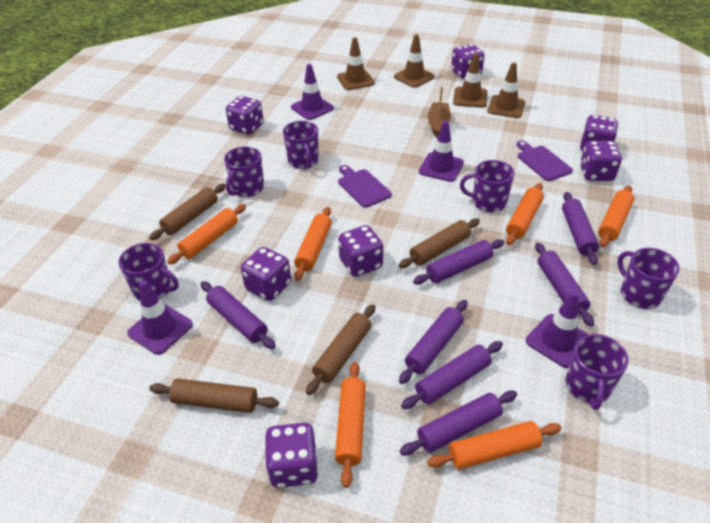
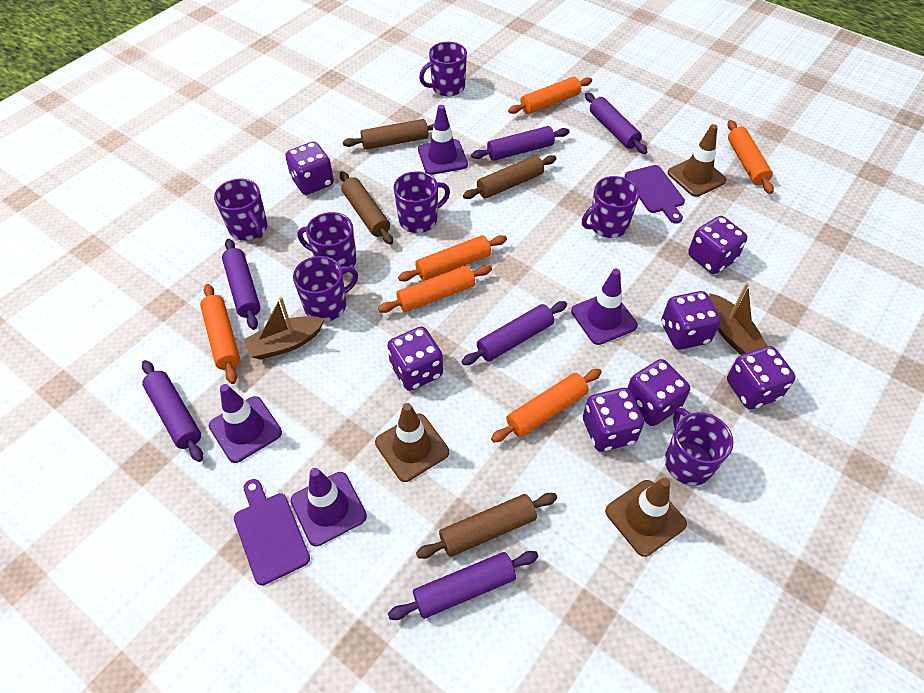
brown boat: 1 -> 2
brown traffic cone: 4 -> 3
purple mug: 6 -> 7
purple rolling pin: 7 -> 6

